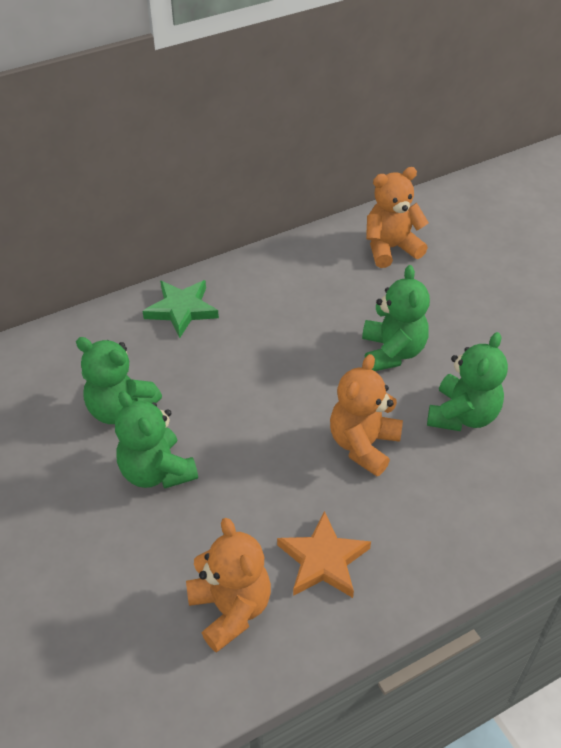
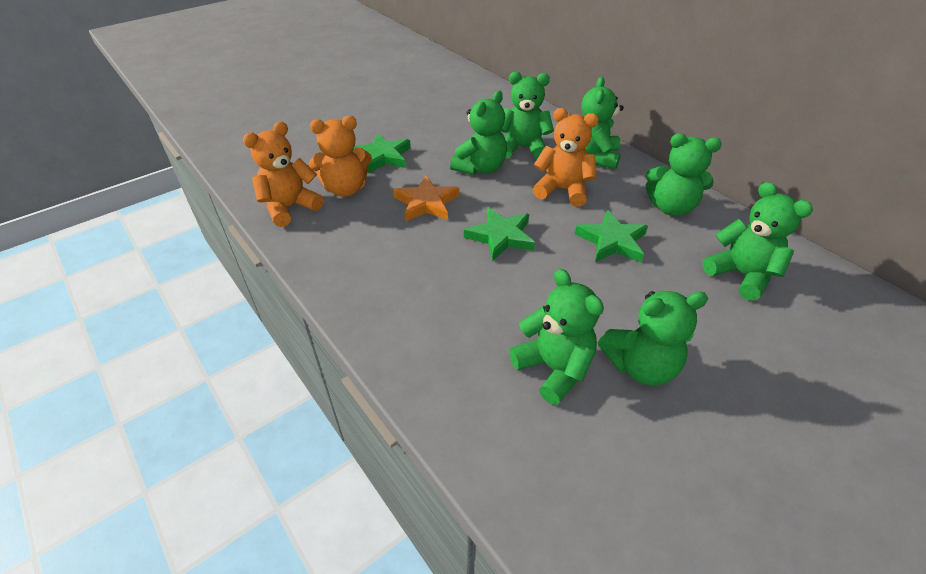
green star: 1 -> 3
green teddy bear: 4 -> 7

